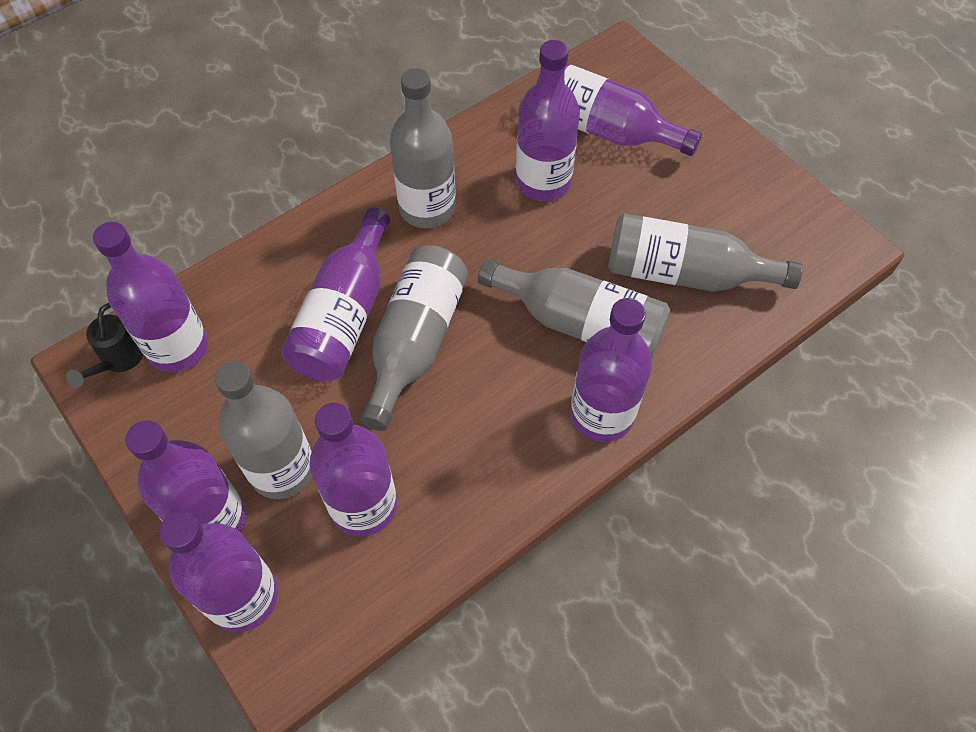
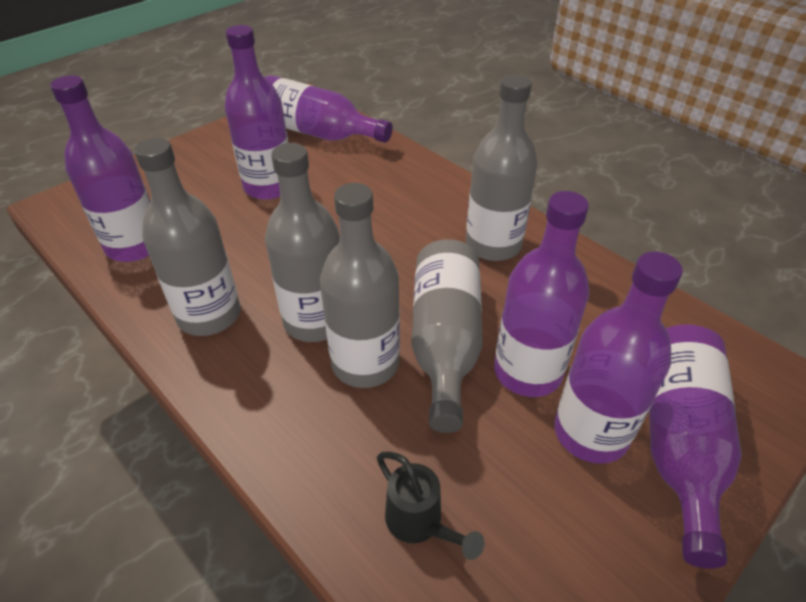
purple bottle: 8 -> 6

